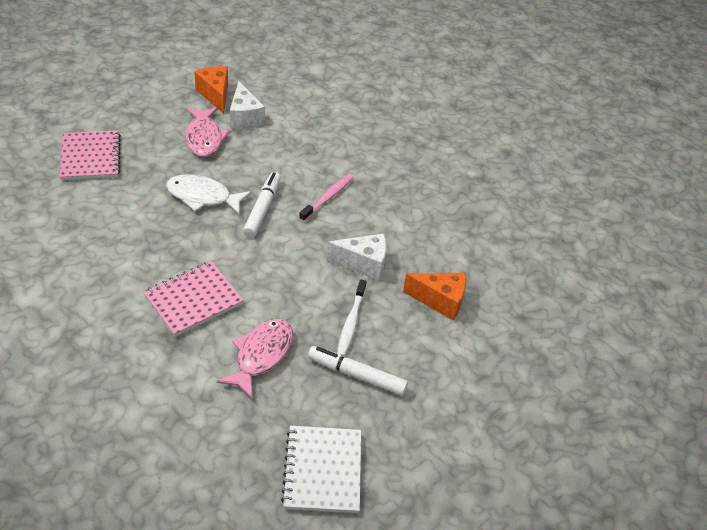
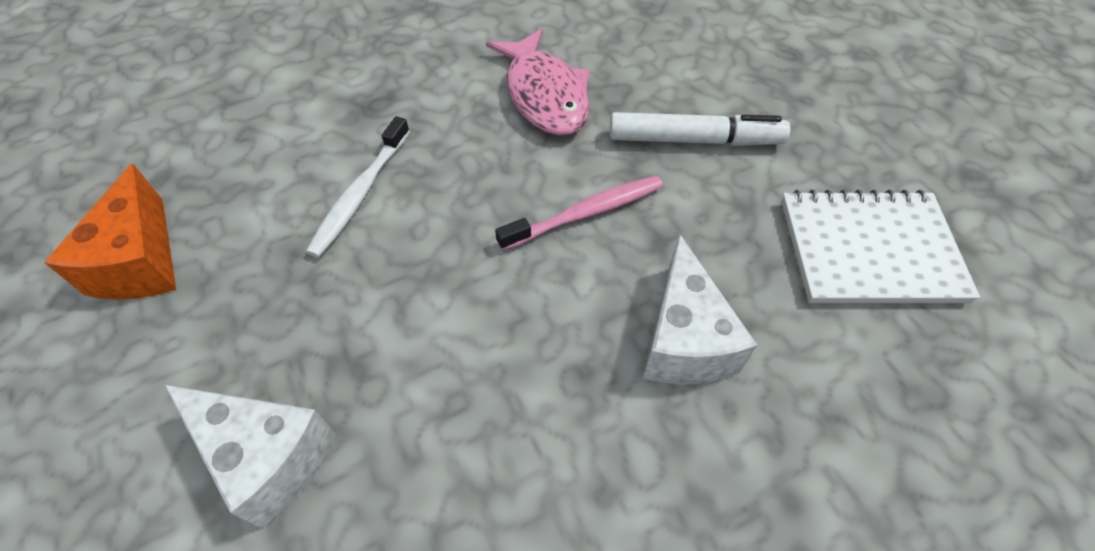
orange cheese: 2 -> 1
pink fish: 2 -> 1
pink notebook: 2 -> 0
white fish: 1 -> 0
white marker: 2 -> 1

